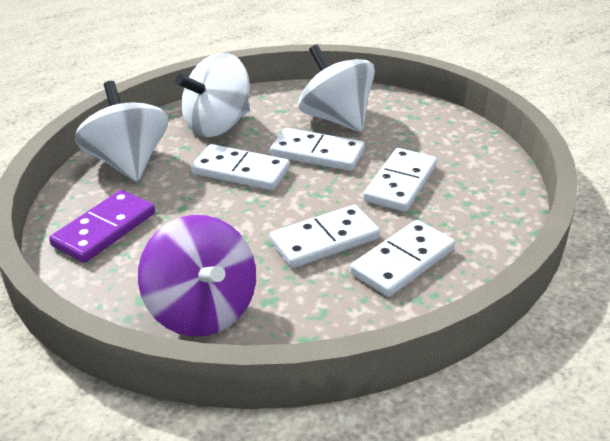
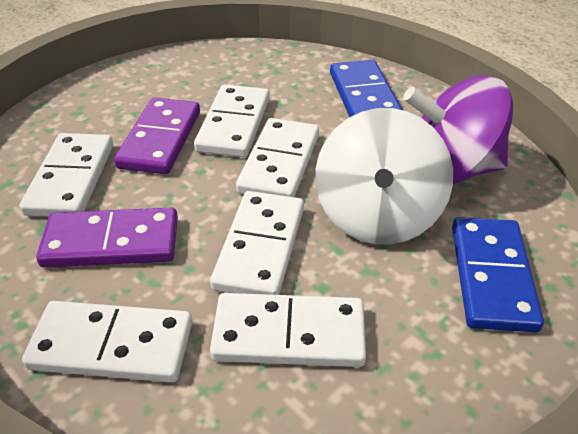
blue domino: 0 -> 2
purple domino: 1 -> 2
white domino: 5 -> 6
white spinning top: 3 -> 1

